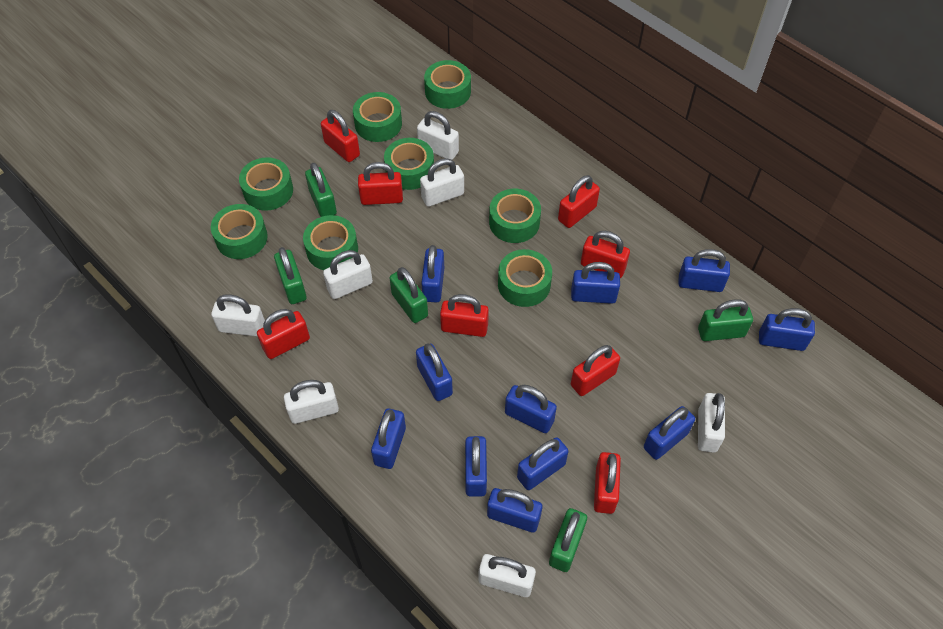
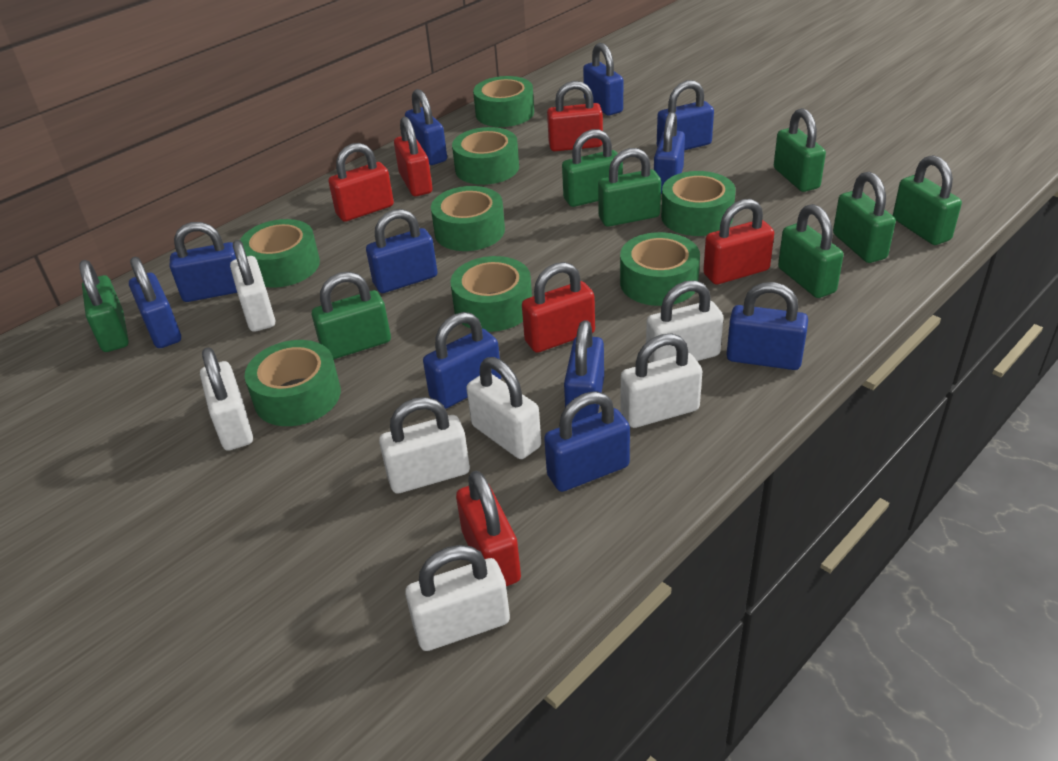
green padlock: 5 -> 8
red padlock: 8 -> 6

